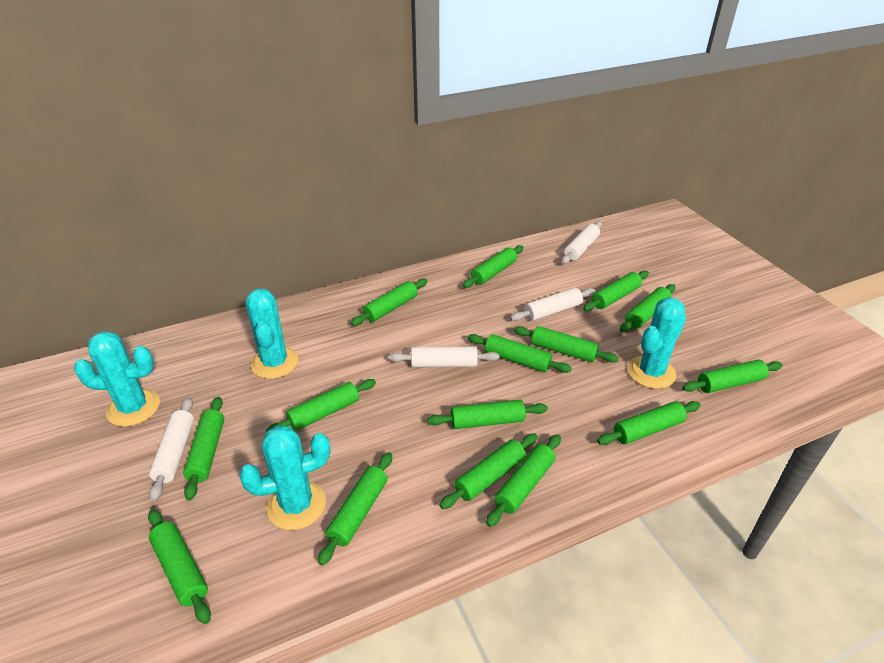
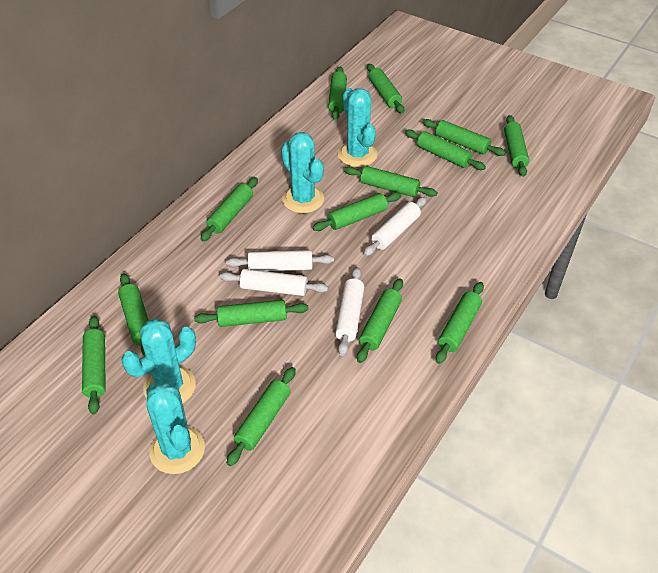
green rolling pin: 15 -> 14

